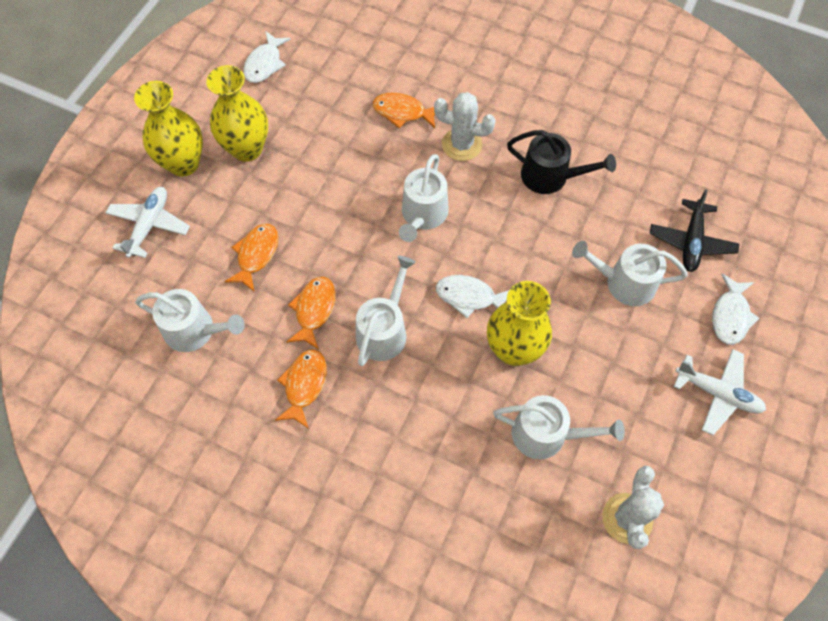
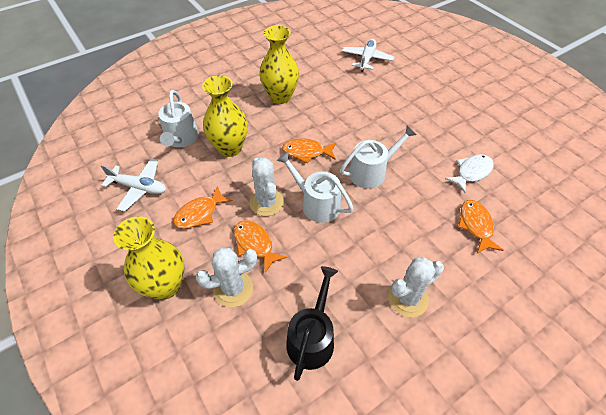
black plane: 1 -> 0
white cactus: 2 -> 3
white fish: 3 -> 1
white watering can: 5 -> 3

